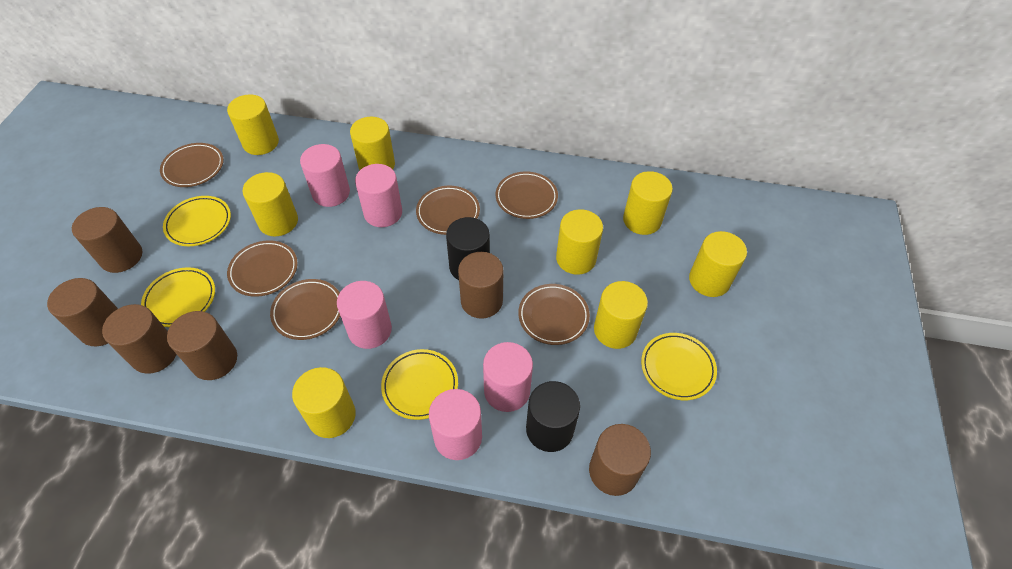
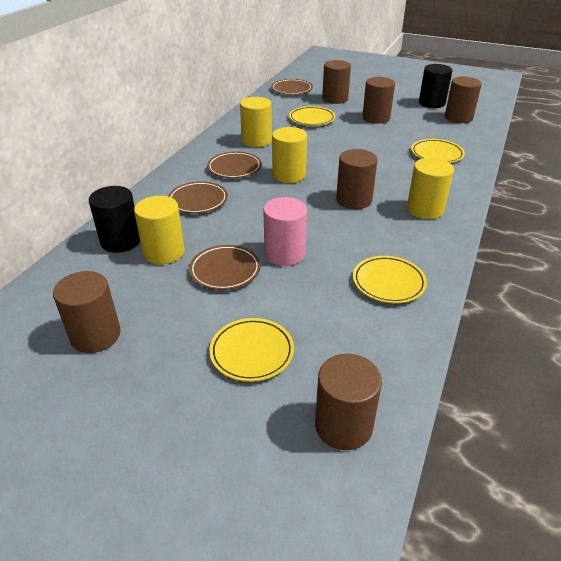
brown plate: 6 -> 4
pink cylinder: 5 -> 1
yellow cylinder: 8 -> 4

